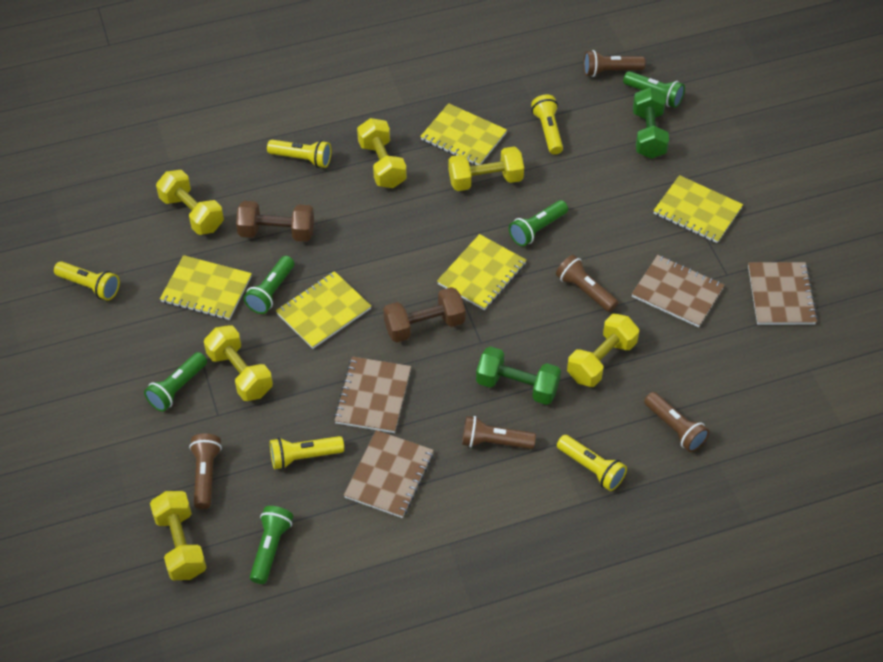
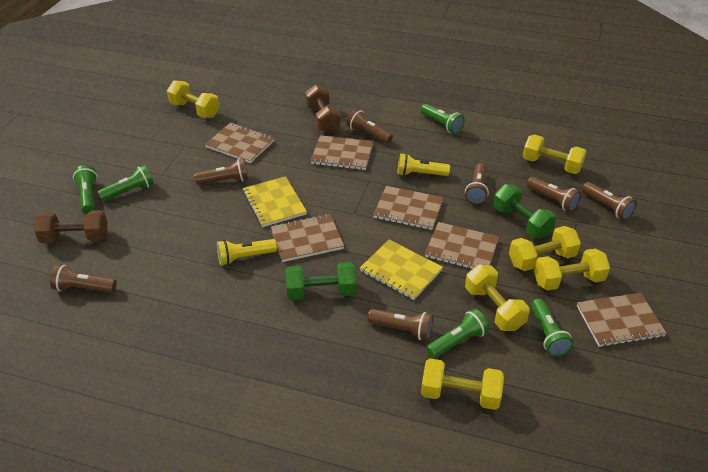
brown flashlight: 5 -> 7
brown notebook: 4 -> 6
yellow flashlight: 5 -> 2
yellow notebook: 5 -> 2

